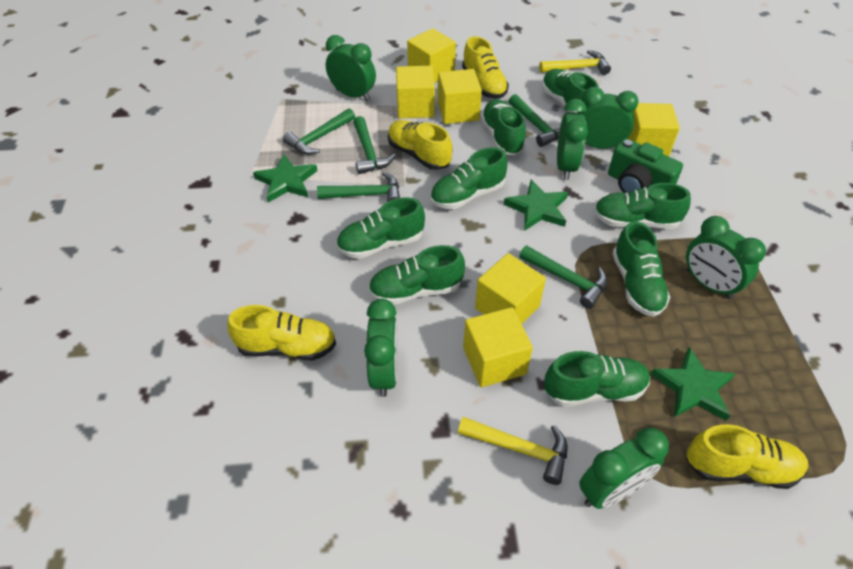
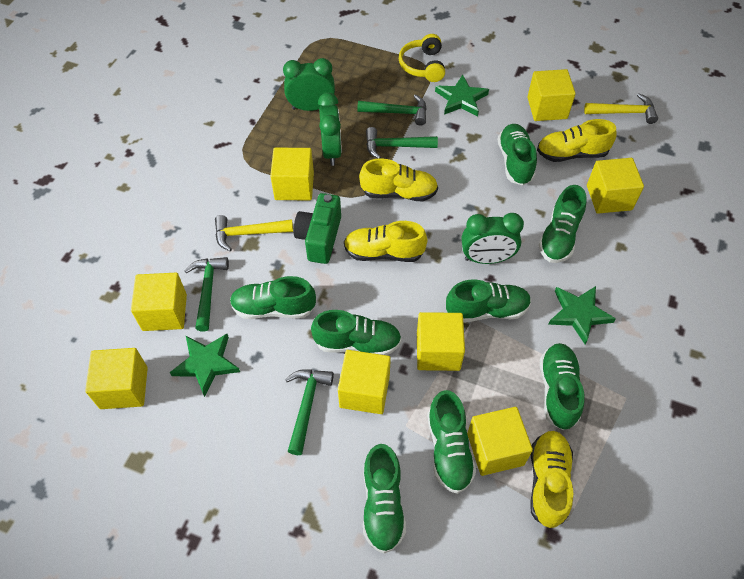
green clock: 6 -> 3
green hammer: 5 -> 4
yellow cube: 6 -> 8
yellow headphones: 0 -> 1

